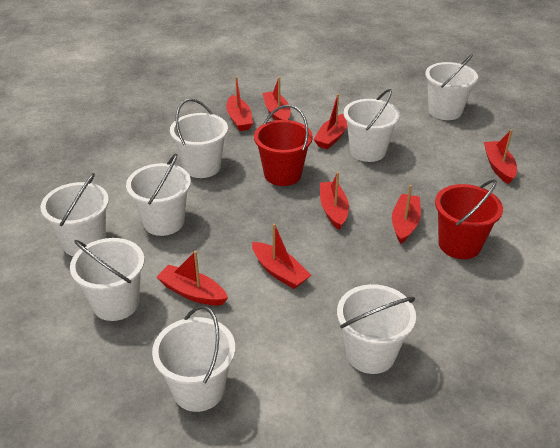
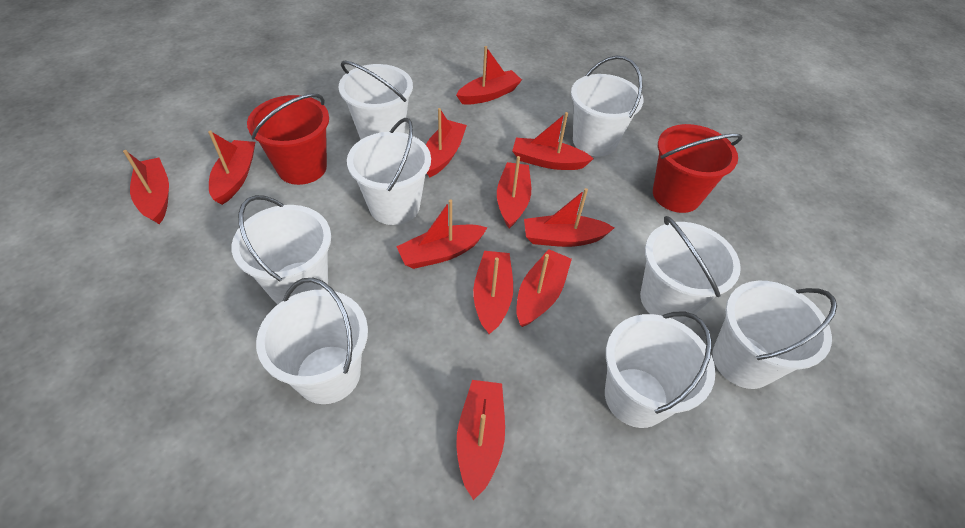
red boat: 8 -> 11

